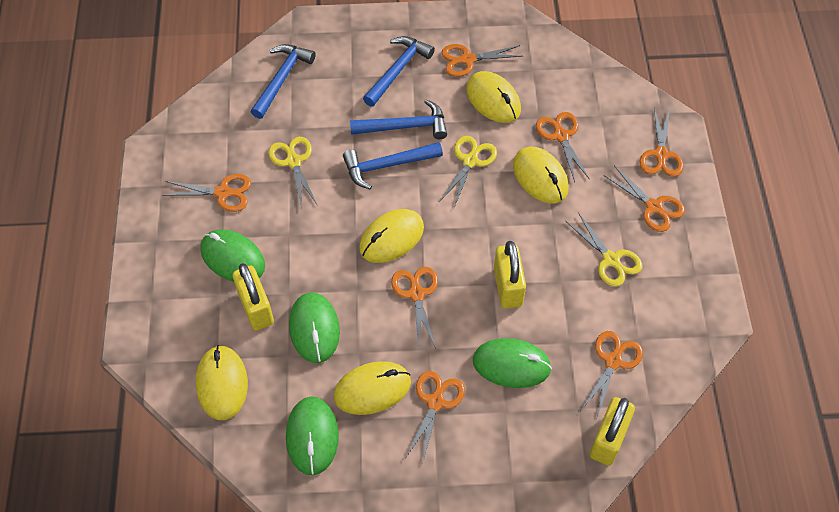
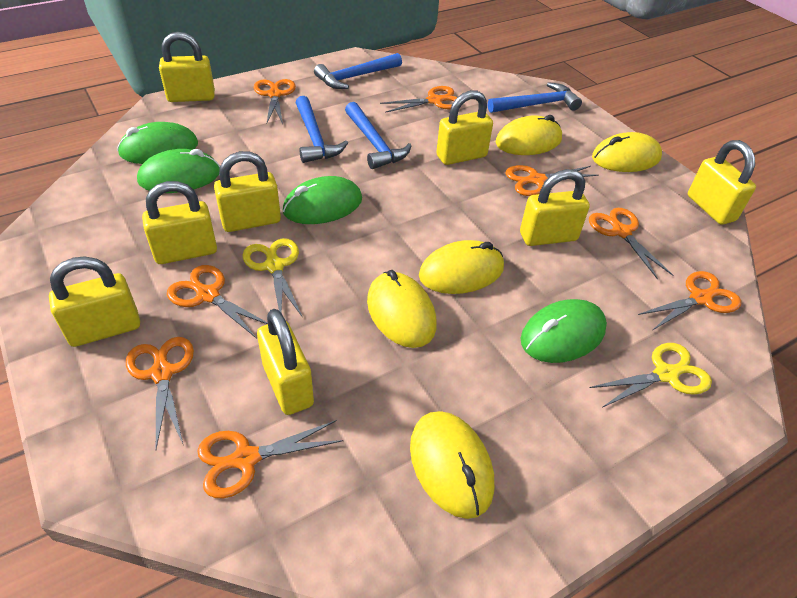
yellow padlock: 3 -> 8
yellow scissors: 3 -> 2

